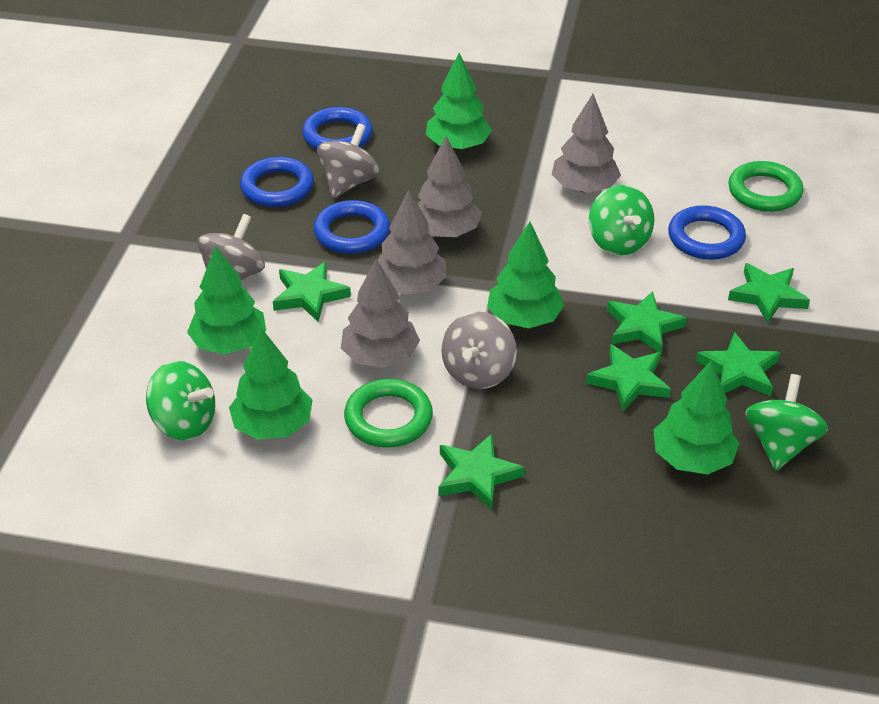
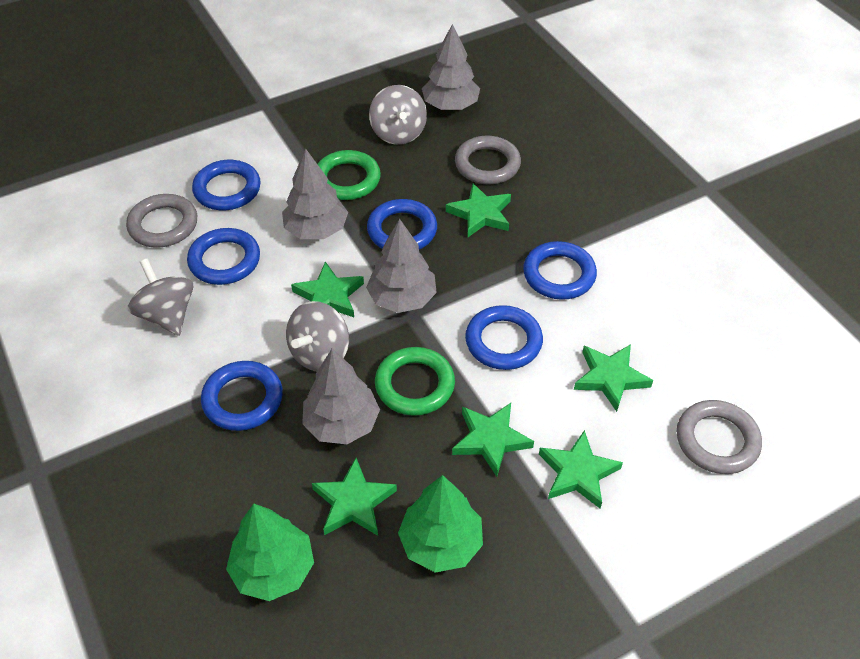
blue ring: 4 -> 6
green spinning top: 3 -> 0
green tree: 5 -> 2
grey ring: 0 -> 3

